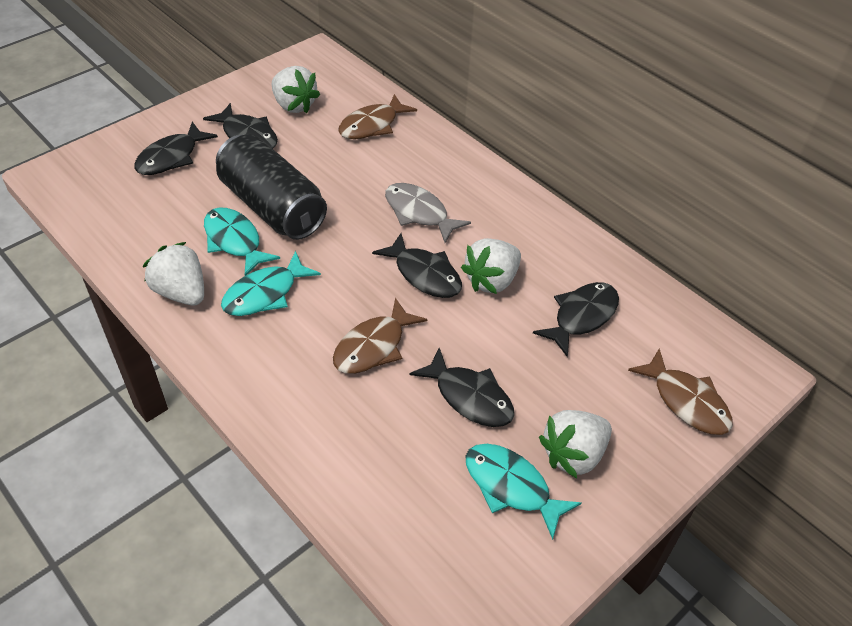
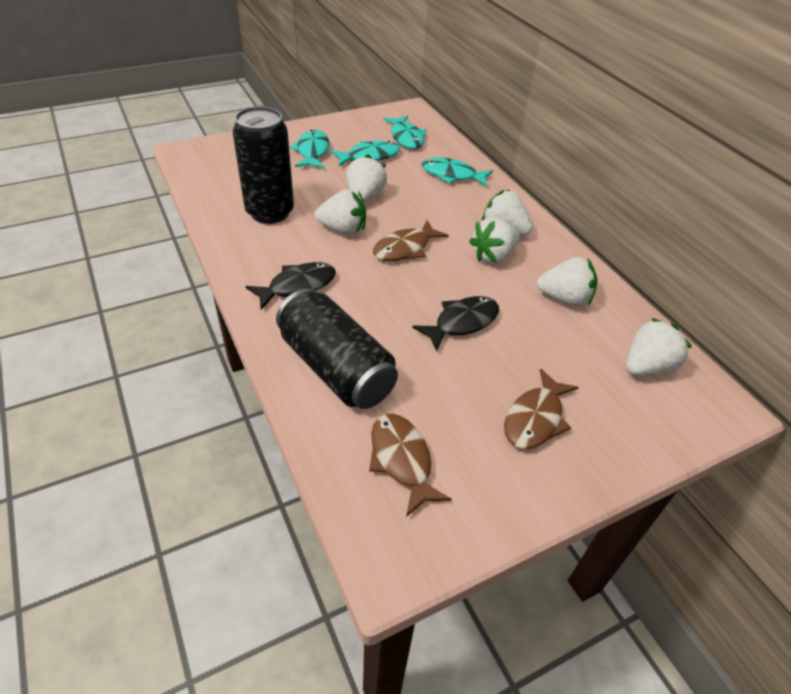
black can: 1 -> 2
black fish: 5 -> 2
grey fish: 1 -> 0
turquoise fish: 3 -> 4
white strawberry: 4 -> 6

